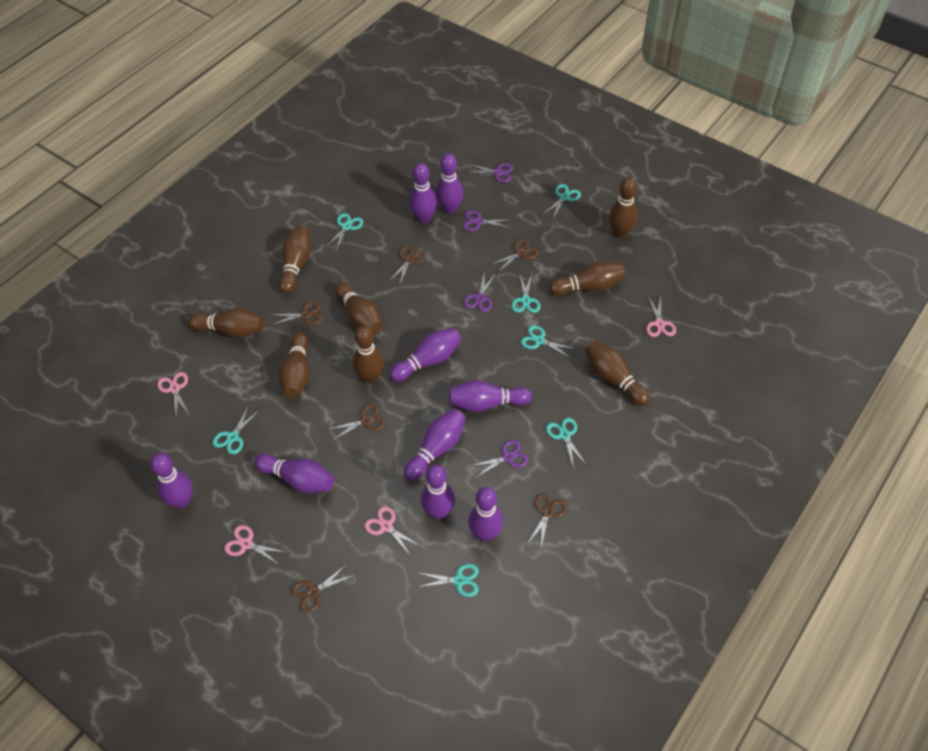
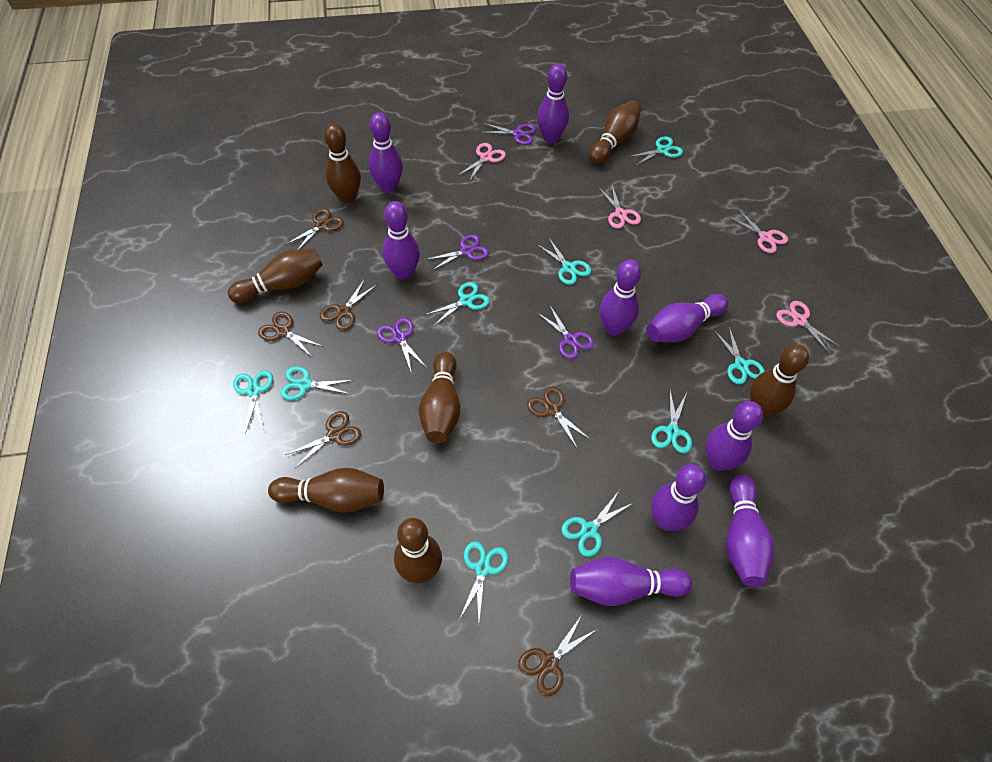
brown bowling pin: 8 -> 7
turquoise scissors: 7 -> 9

